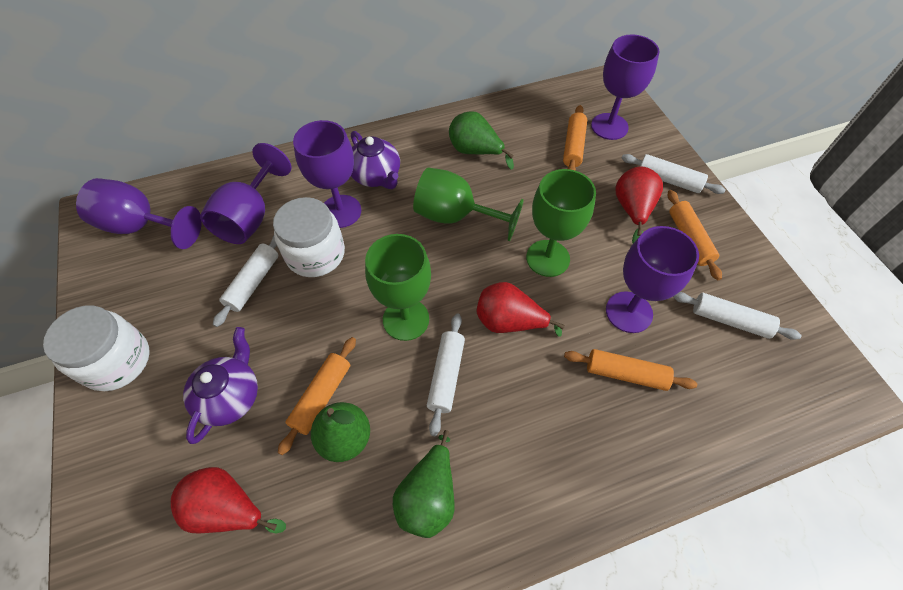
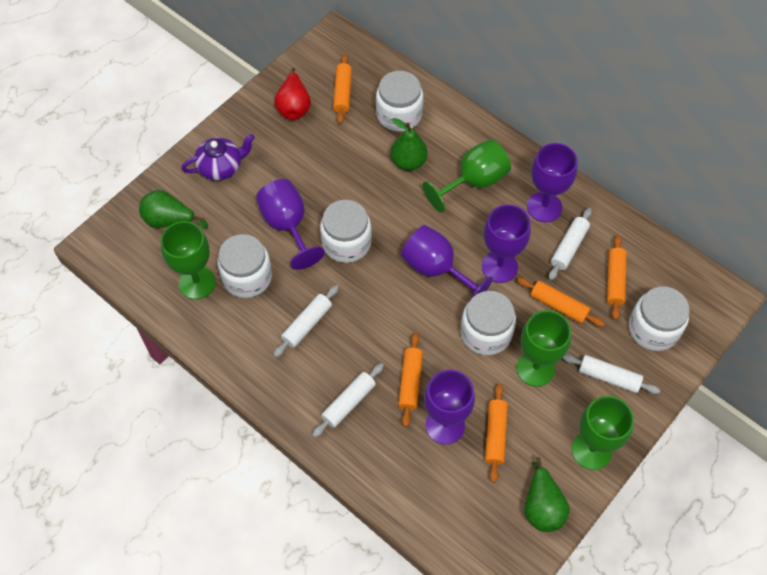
green goblet: 3 -> 4
orange rolling pin: 4 -> 5
purple teapot: 2 -> 1
red pear: 3 -> 1
white jar: 2 -> 5

